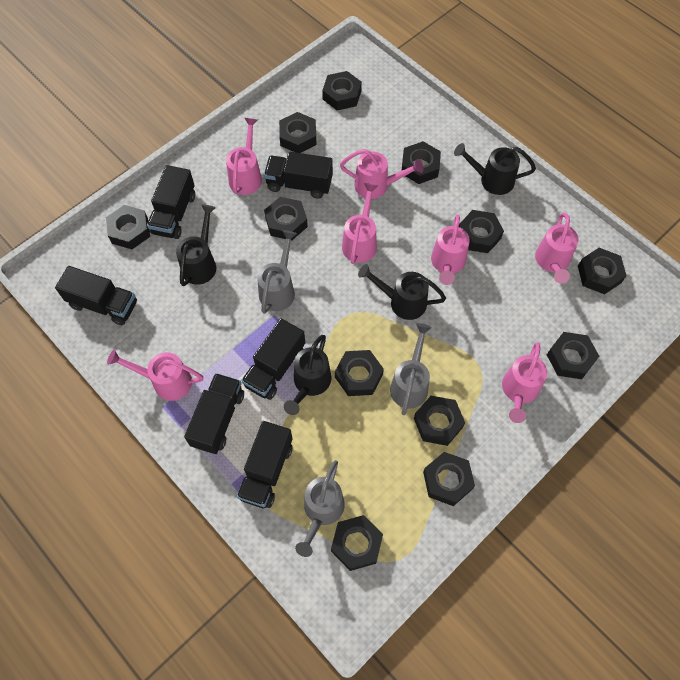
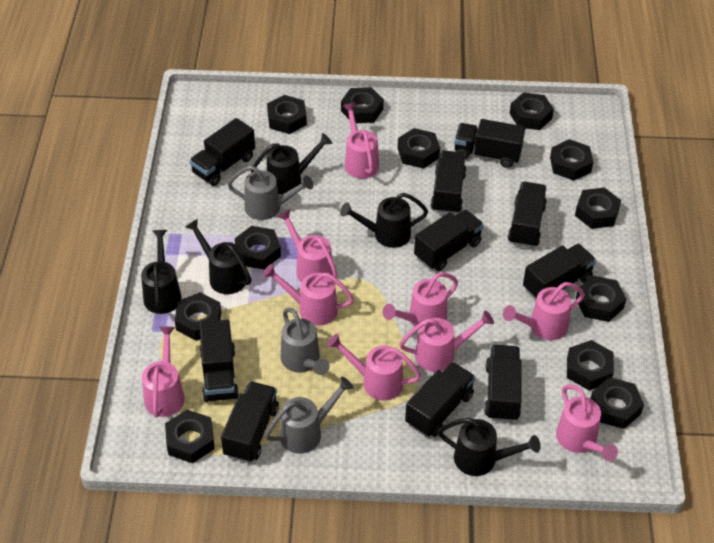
black truck: 6 -> 10
black watering can: 4 -> 5
pink watering can: 7 -> 9

